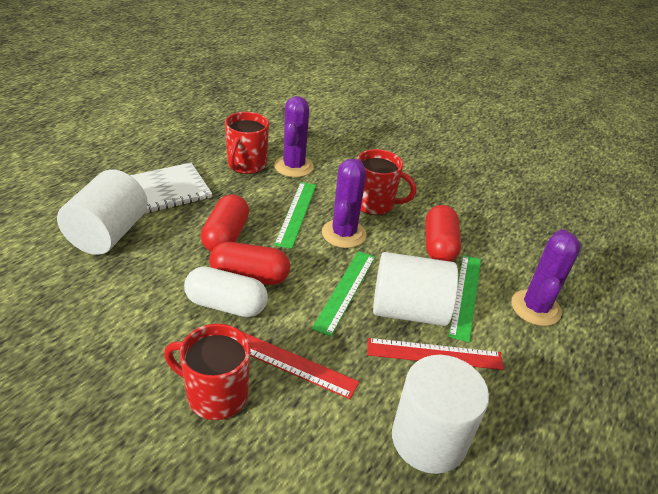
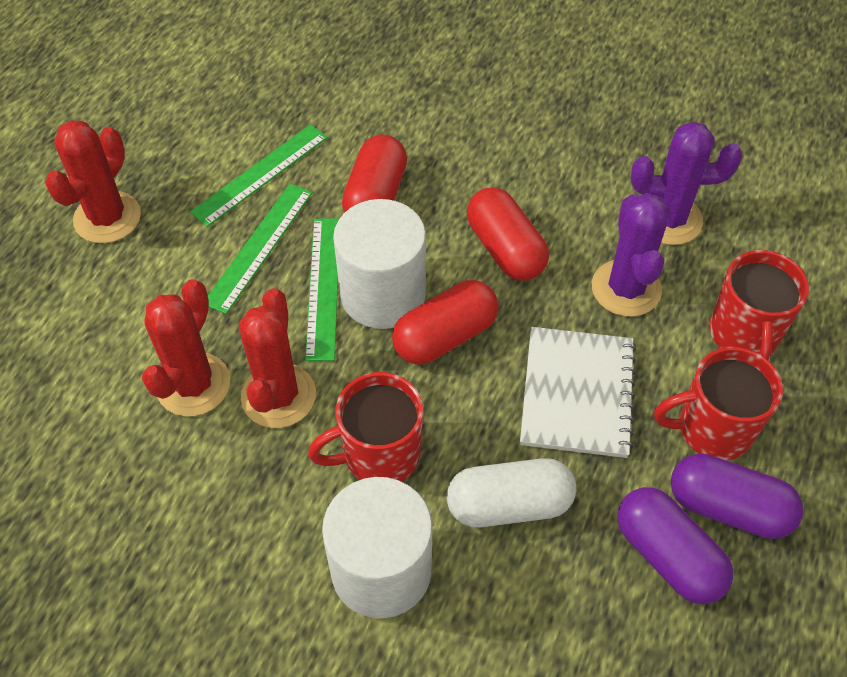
purple cactus: 3 -> 2
purple capsule: 0 -> 2
red cactus: 0 -> 3
red ruler: 2 -> 0
white cylinder: 3 -> 2

